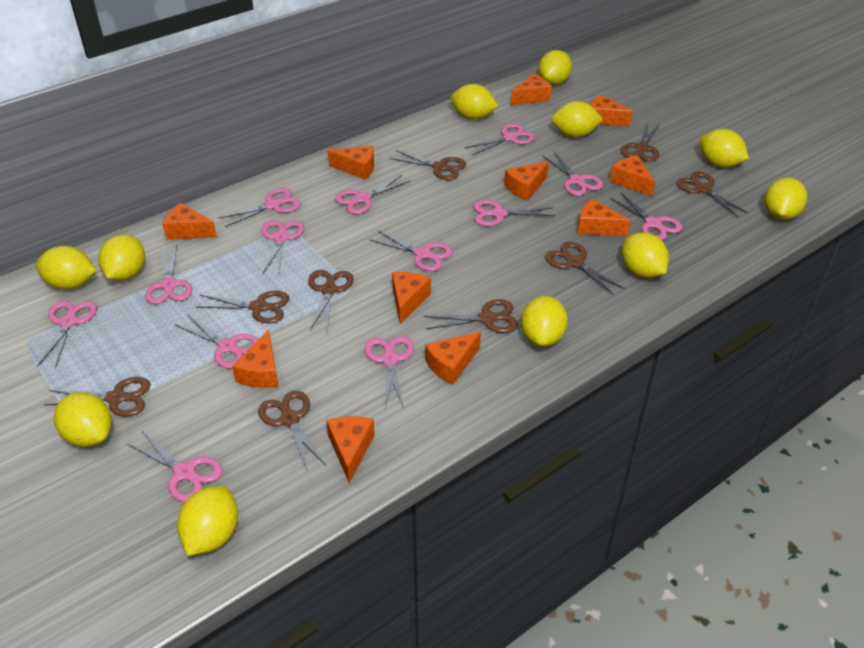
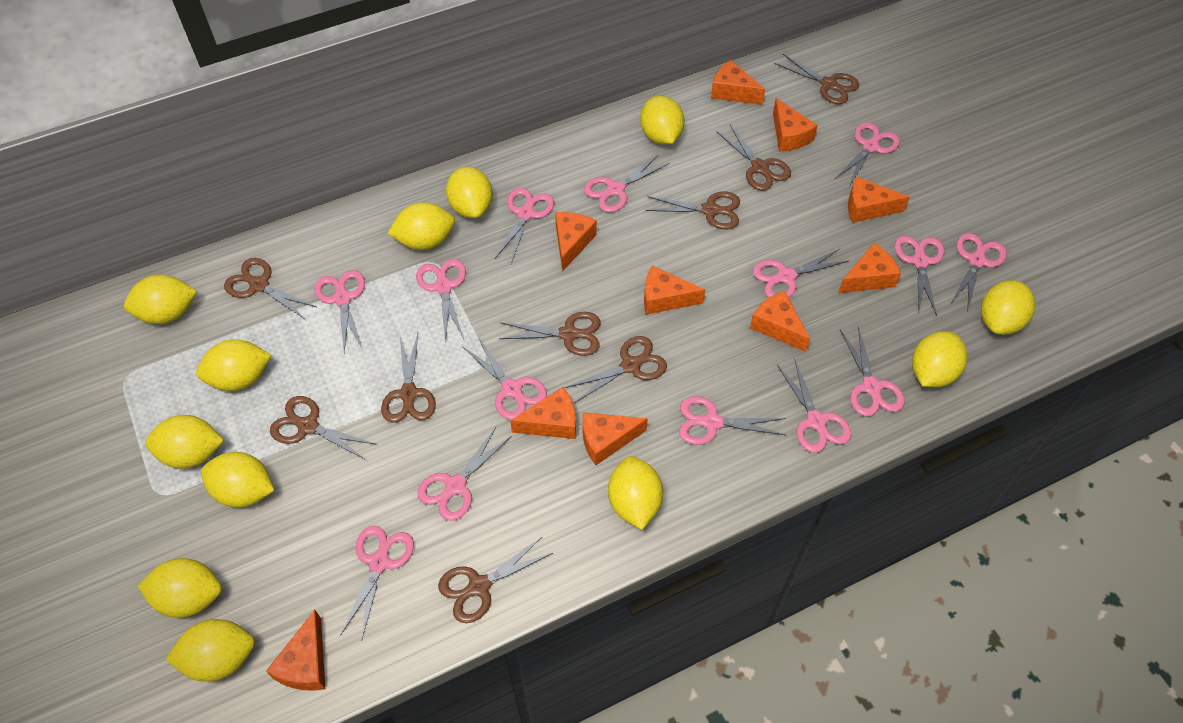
orange cheese: 11 -> 10
pink scissors: 13 -> 14
yellow lemon: 11 -> 12

